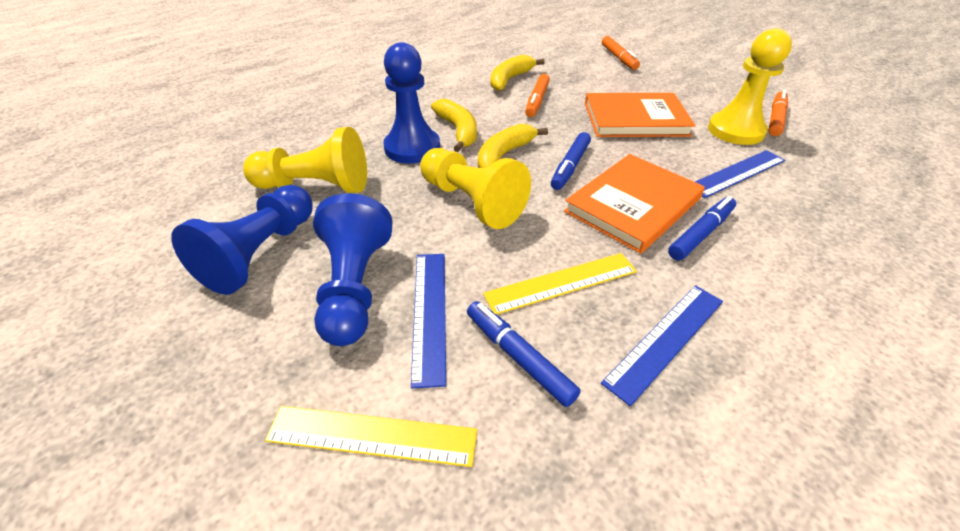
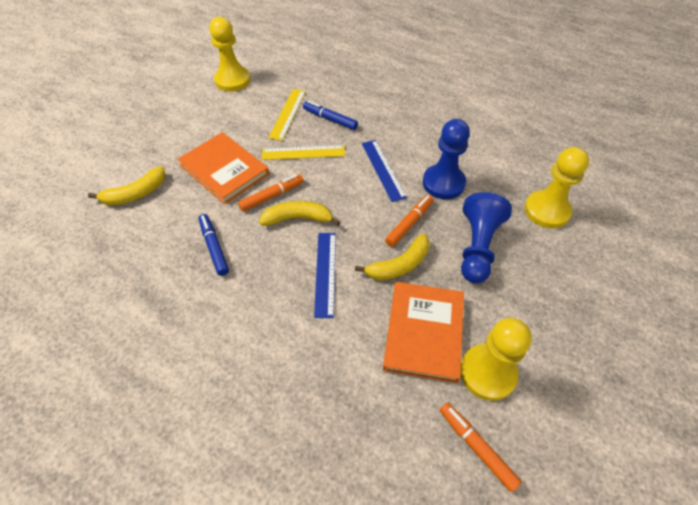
blue marker: 3 -> 2
blue pawn: 3 -> 2
blue ruler: 3 -> 2

